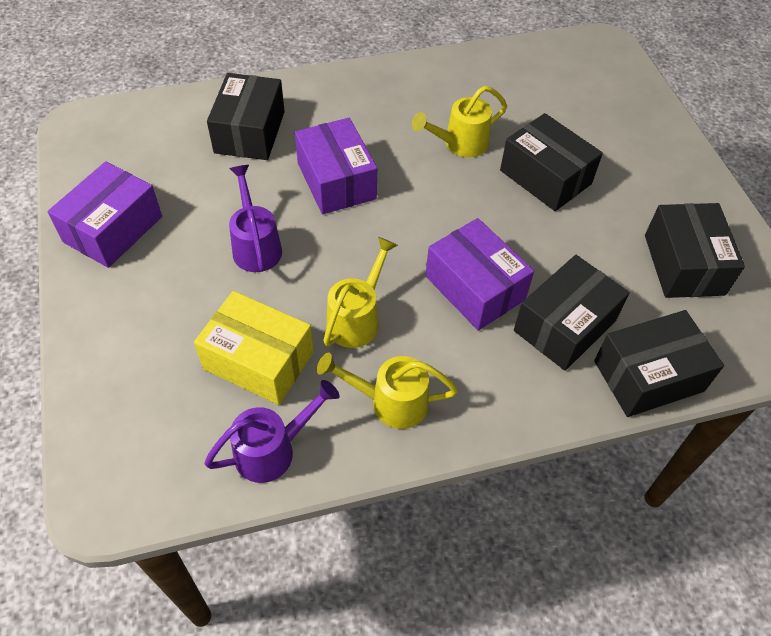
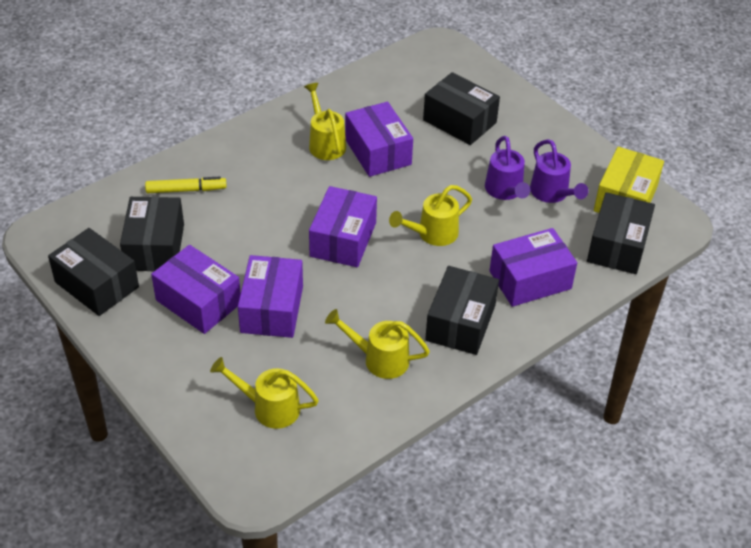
purple box: 3 -> 5
yellow marker: 0 -> 1
yellow watering can: 3 -> 4

